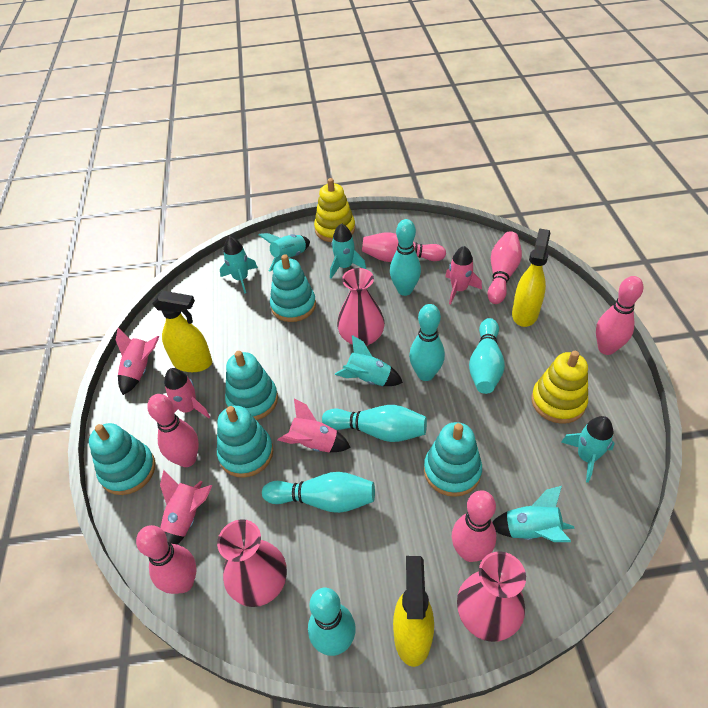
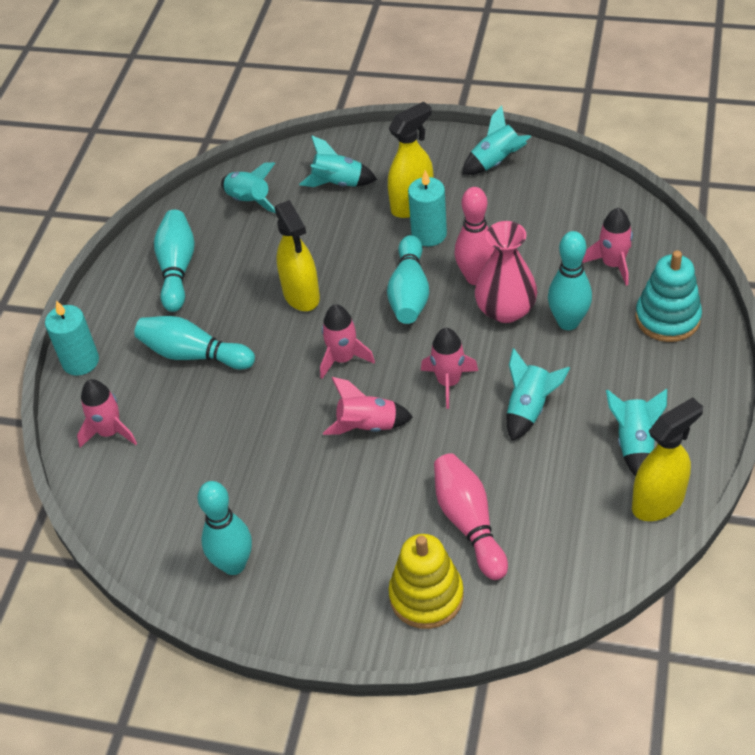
pink bowling pin: 6 -> 2
pink vase: 3 -> 1
turquoise bowling pin: 6 -> 5
turquoise candle: 0 -> 2
turquoise rocket: 6 -> 5
turquoise stacking toy: 5 -> 1
yellow stacking toy: 2 -> 1

